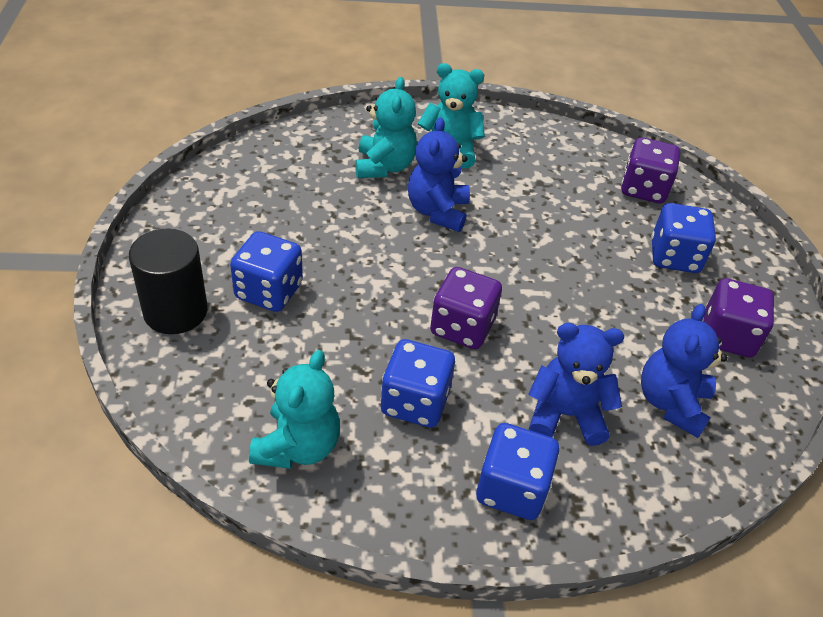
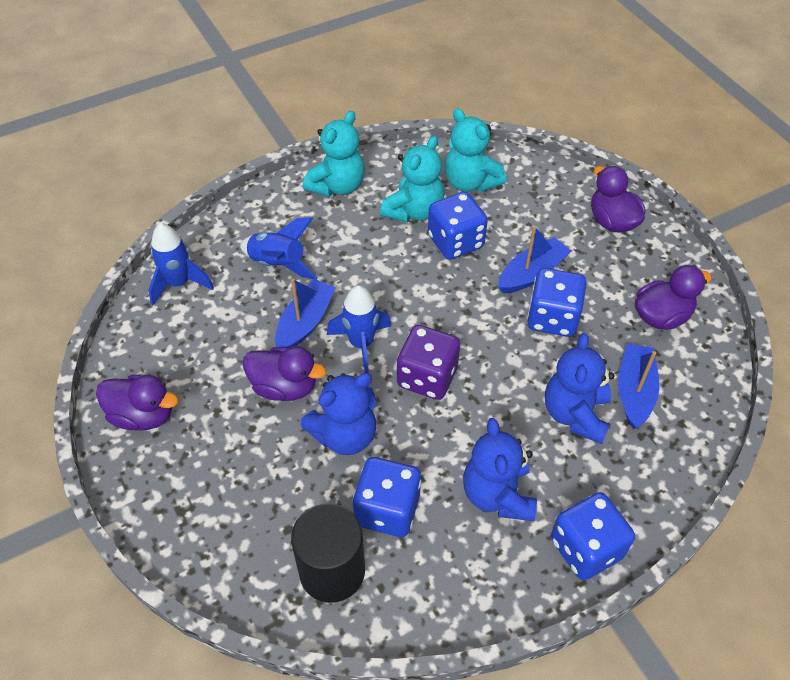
blue boat: 0 -> 3
blue rocket: 0 -> 3
purple dice: 3 -> 1
purple duck: 0 -> 4

